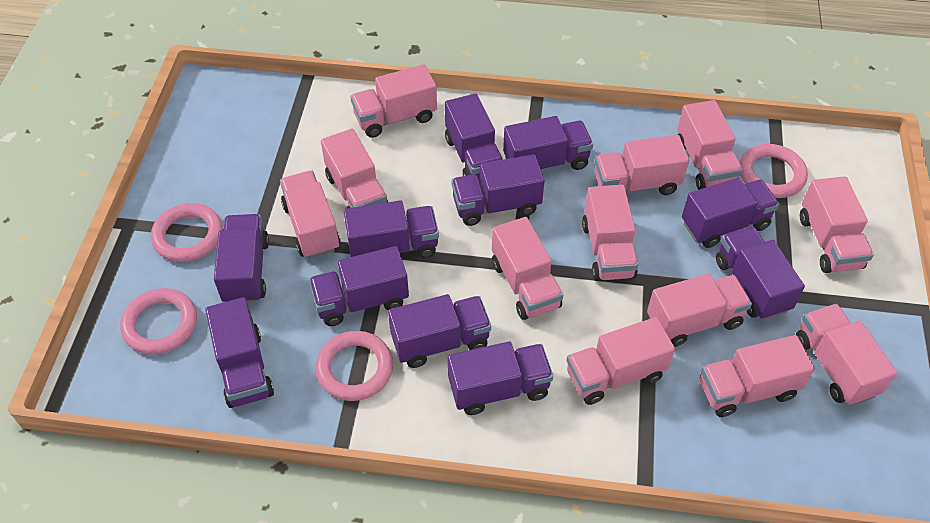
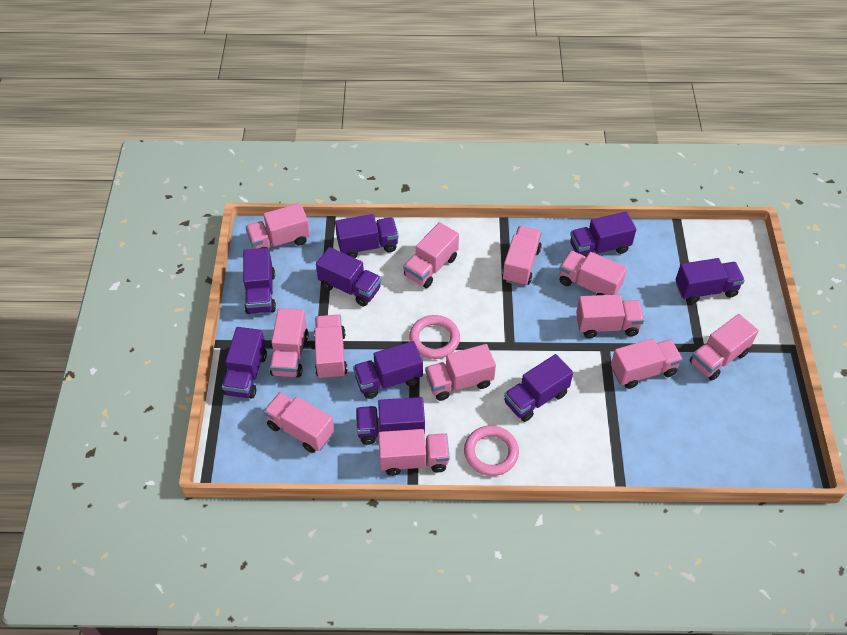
pink ring: 4 -> 2
purple truck: 11 -> 9

